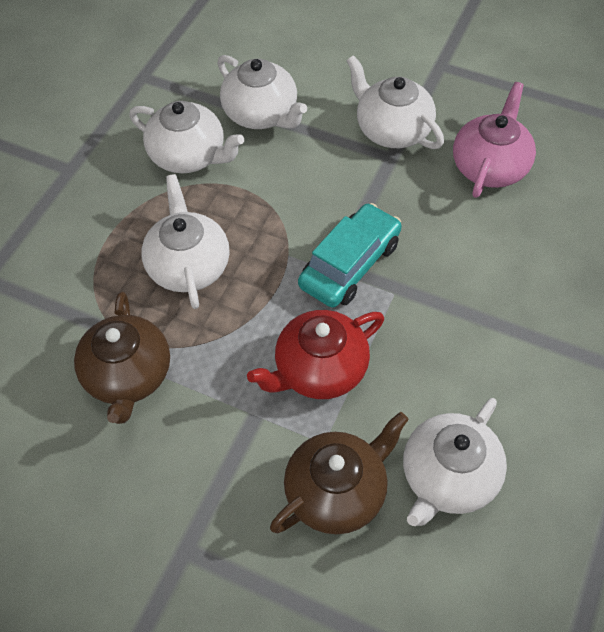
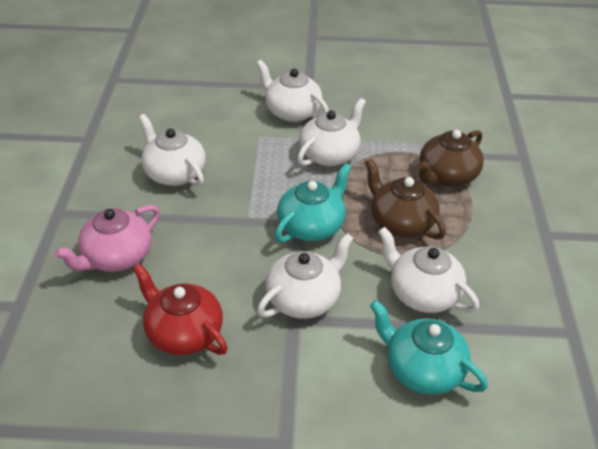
turquoise car: 1 -> 0
turquoise teapot: 0 -> 2

